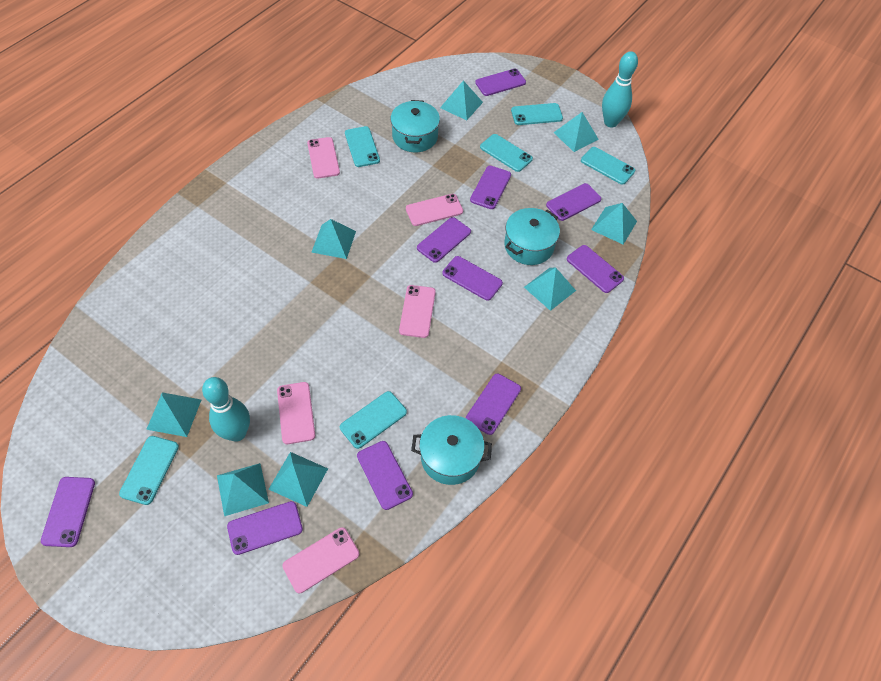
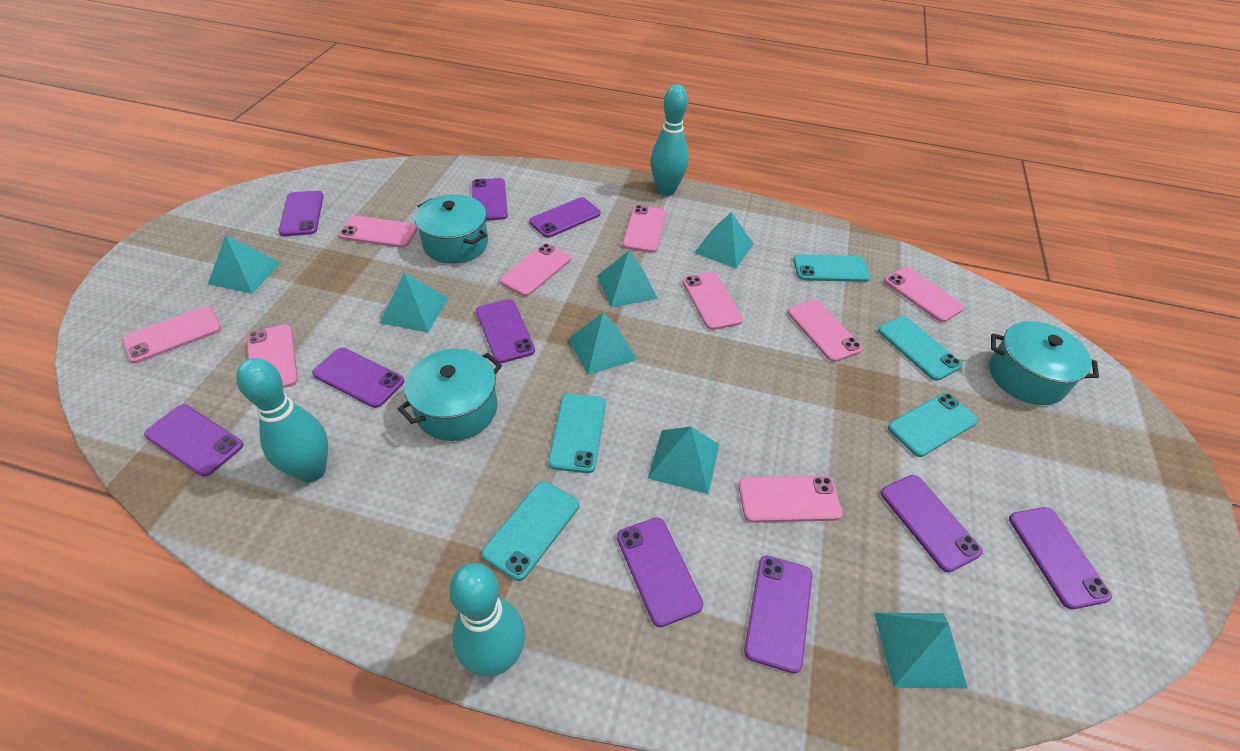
pink phone: 5 -> 9
turquoise bowling pin: 2 -> 3
turquoise phone: 6 -> 5
turquoise pyramid: 8 -> 7

